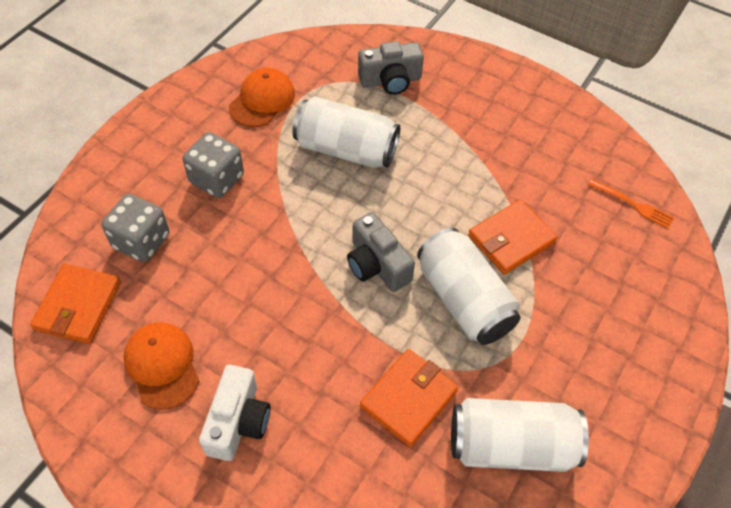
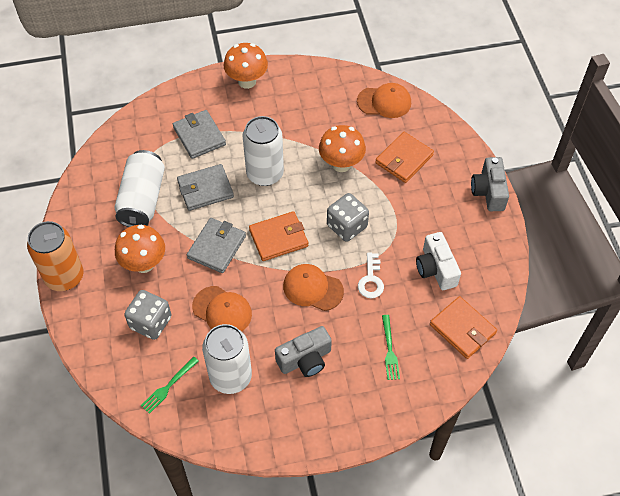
green fork: 0 -> 2
grey wallet: 0 -> 3
orange can: 0 -> 1
orange cap: 2 -> 3
orange fork: 1 -> 0
orange mushroom: 0 -> 3
white key: 0 -> 1

